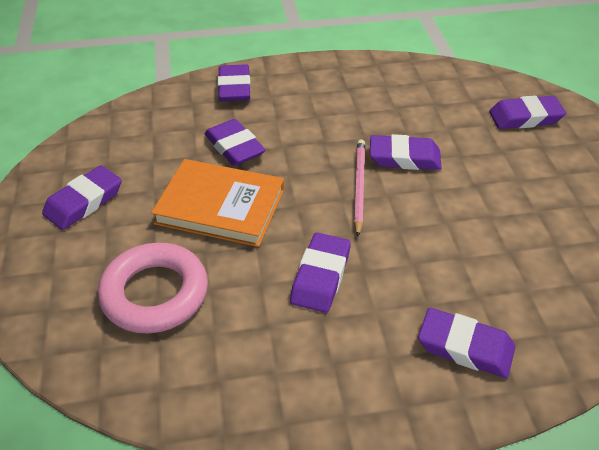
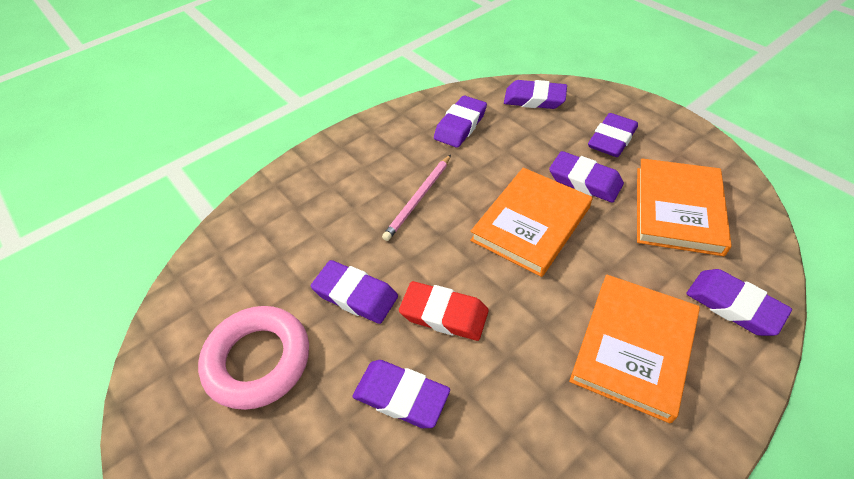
orange book: 1 -> 3
red eraser: 0 -> 1

